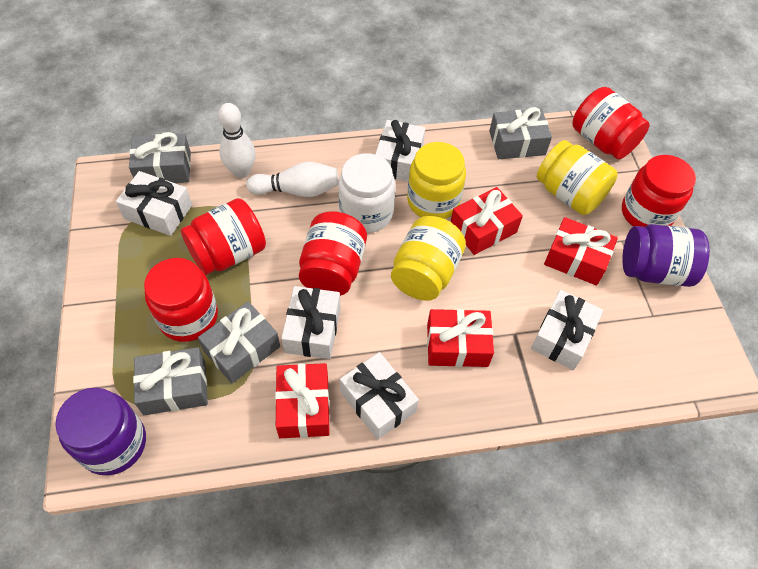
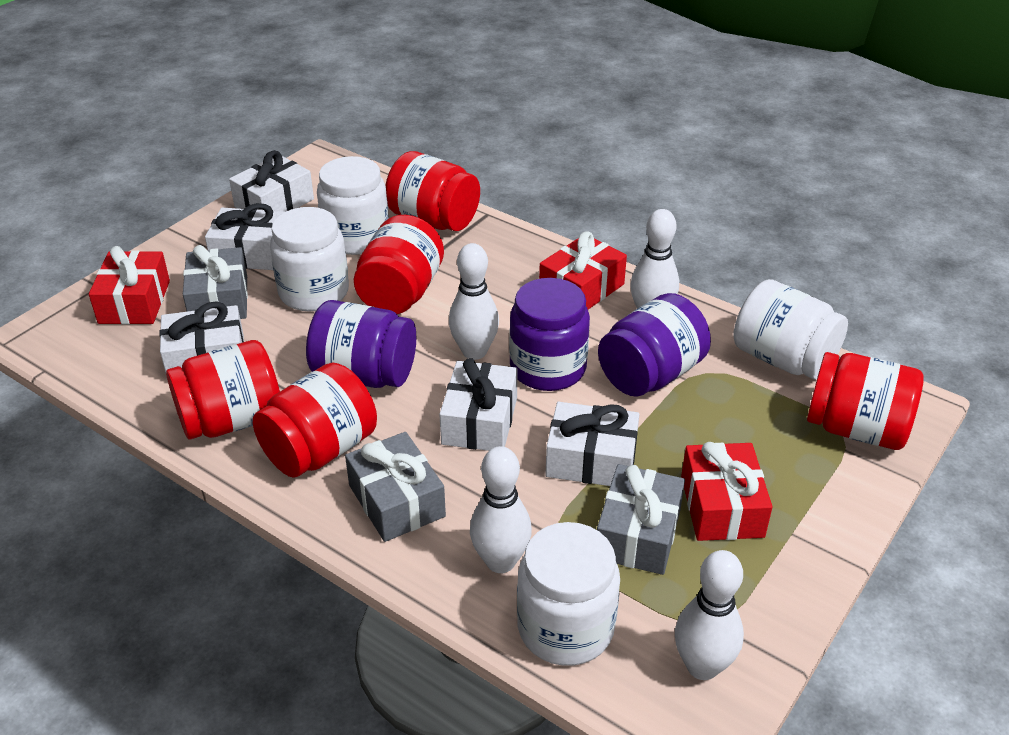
grey gift: 4 -> 3
purple jar: 2 -> 3
red gift: 4 -> 3
white bowling pin: 2 -> 4
white jar: 1 -> 4
yellow jar: 3 -> 0

